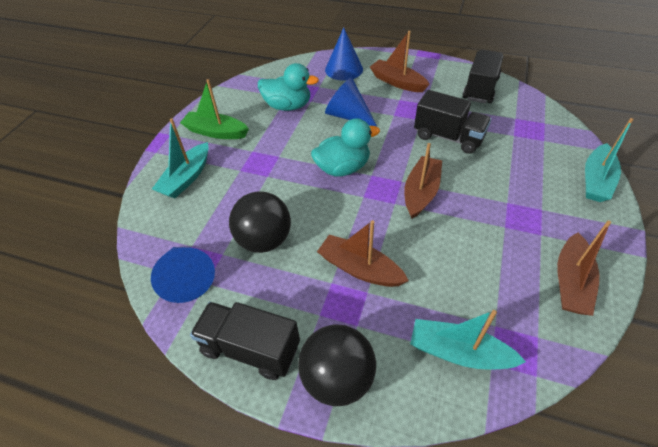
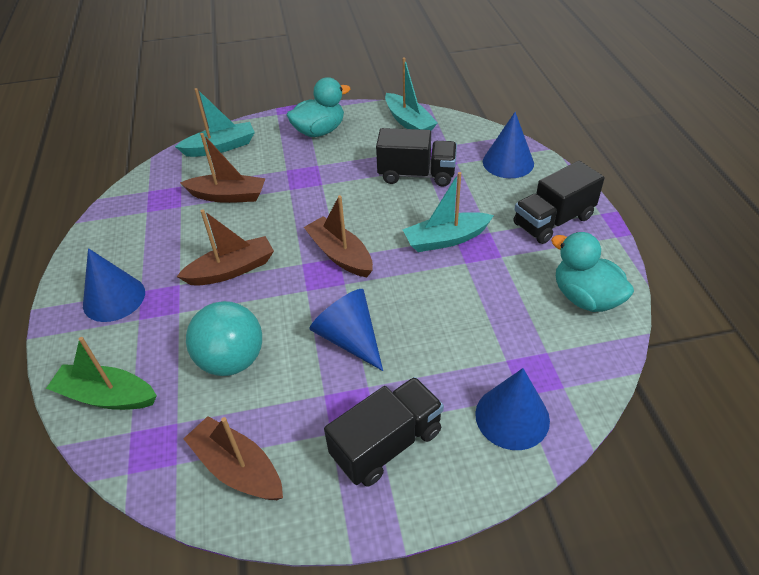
black ball: 2 -> 0
blue cone: 3 -> 4
turquoise ball: 0 -> 1

